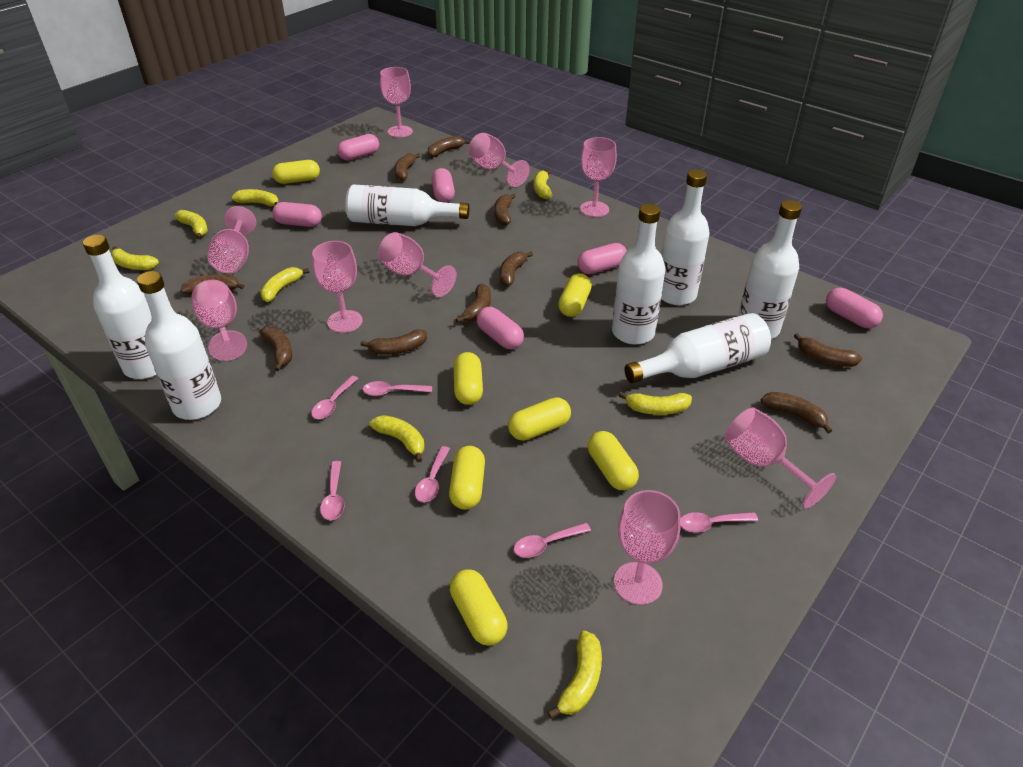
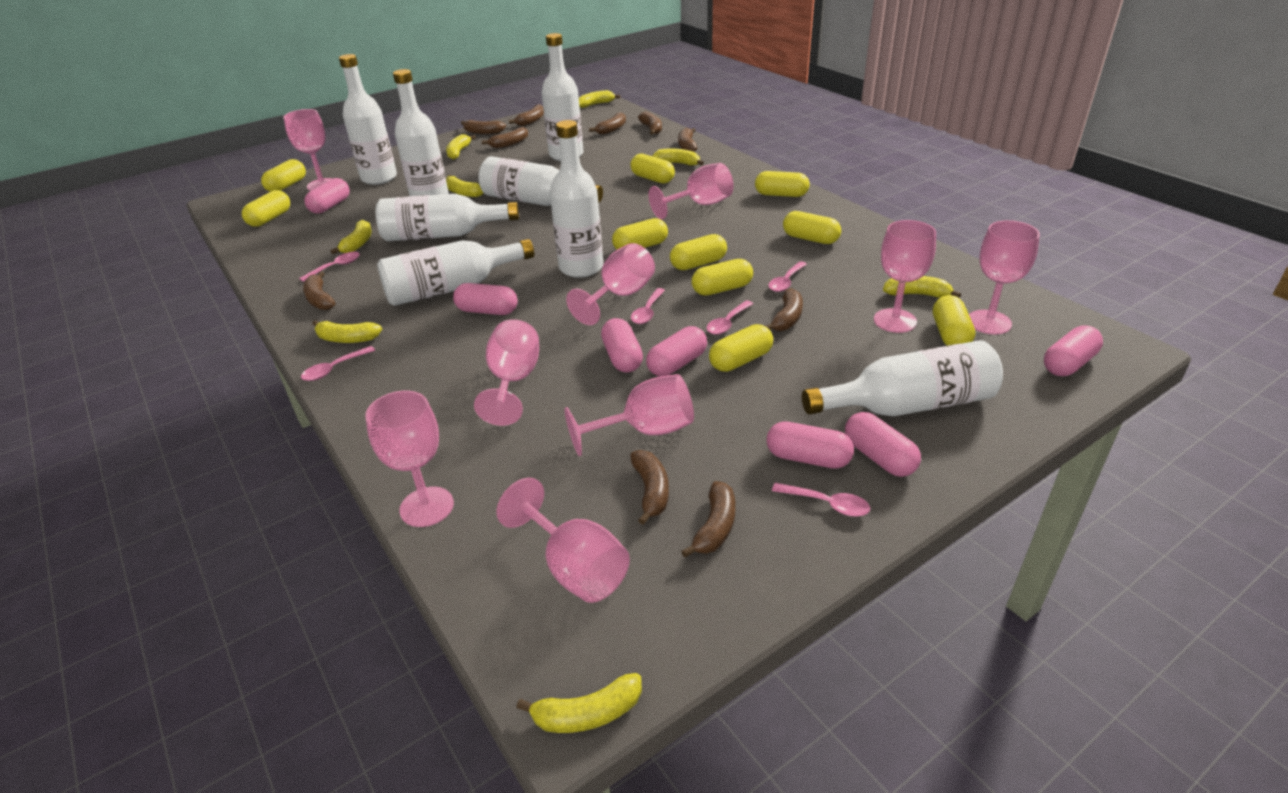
pink capsule: 6 -> 7
white bottle: 7 -> 8
yellow capsule: 7 -> 10

